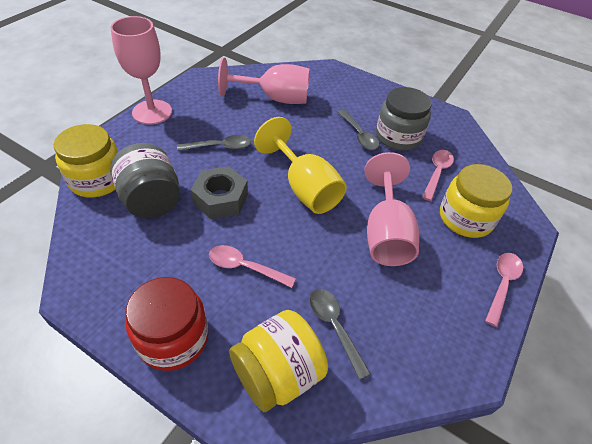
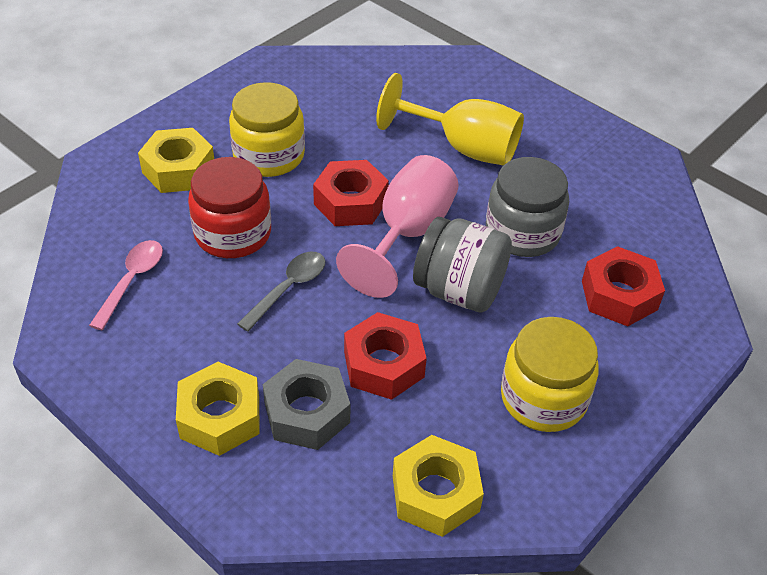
grey spoon: 3 -> 1
pink goblet: 3 -> 1
pink spoon: 3 -> 1
red nut: 0 -> 3
yellow jar: 3 -> 2
yellow nut: 0 -> 3

